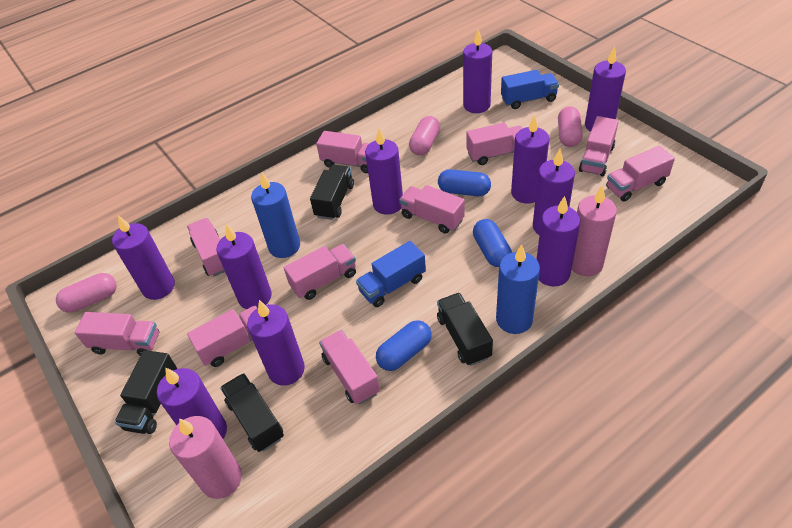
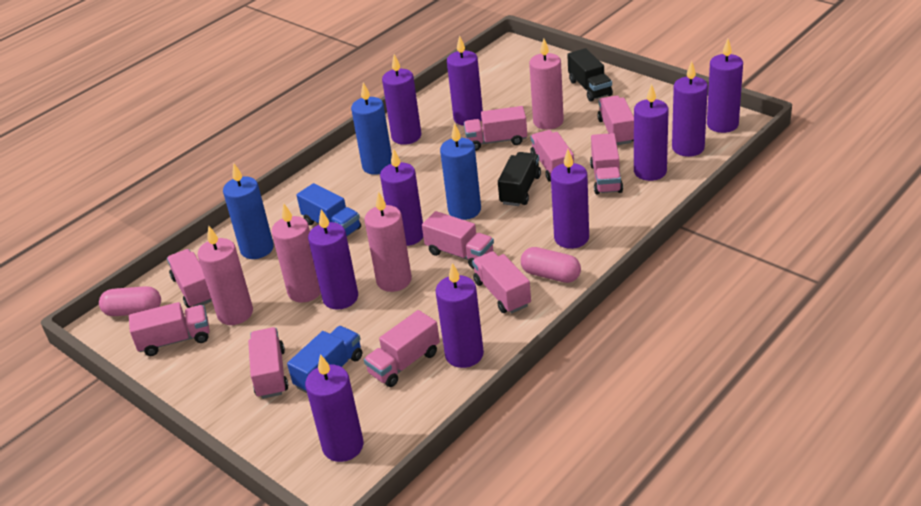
black truck: 4 -> 2
blue candle: 2 -> 3
blue capsule: 3 -> 0
pink candle: 2 -> 4
pink capsule: 3 -> 2

